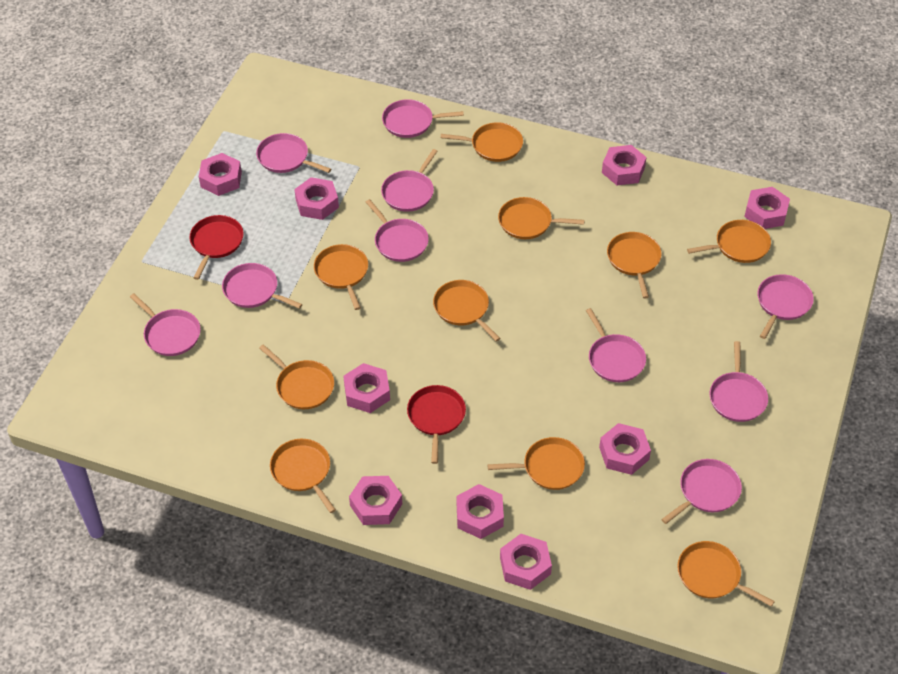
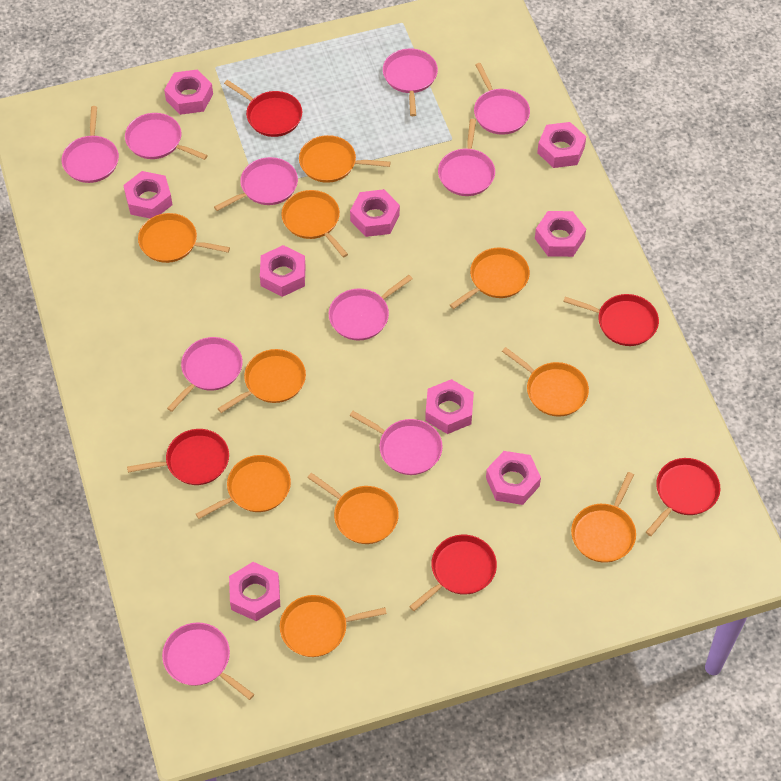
red pan: 2 -> 5

